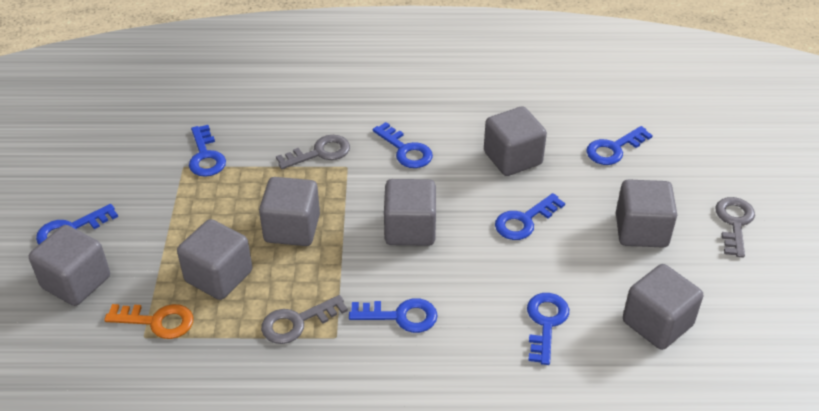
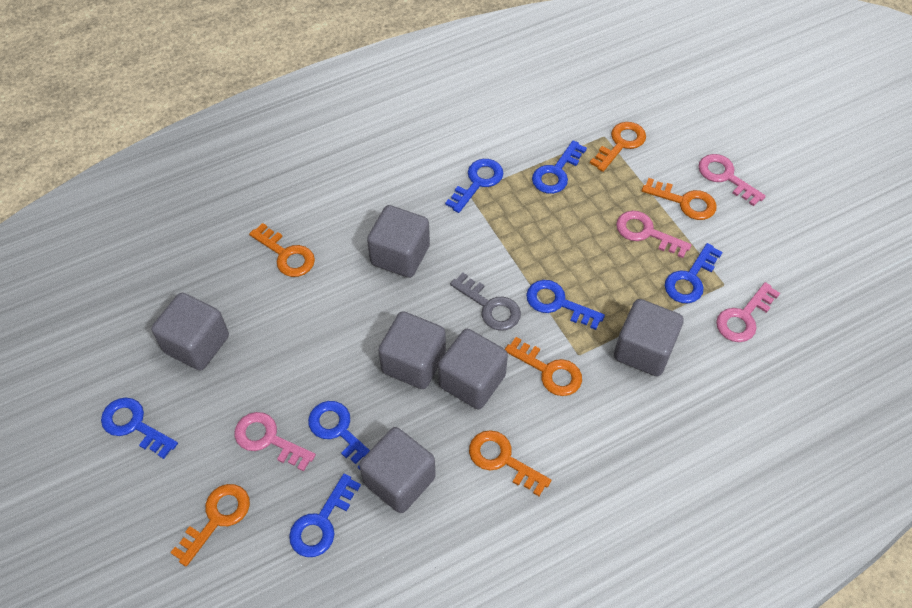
grey cube: 7 -> 6
grey key: 3 -> 1
orange key: 1 -> 6
pink key: 0 -> 4

